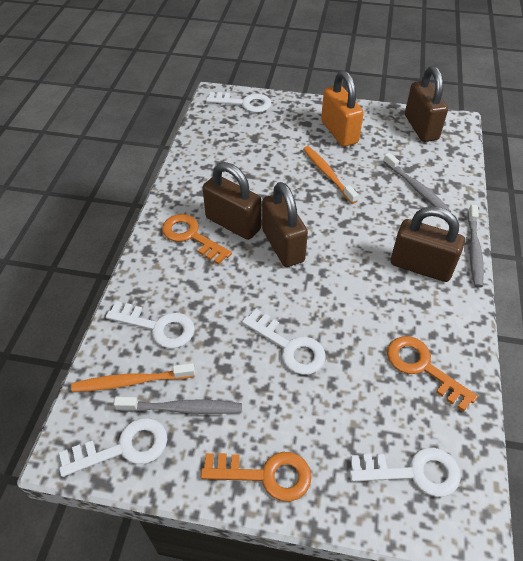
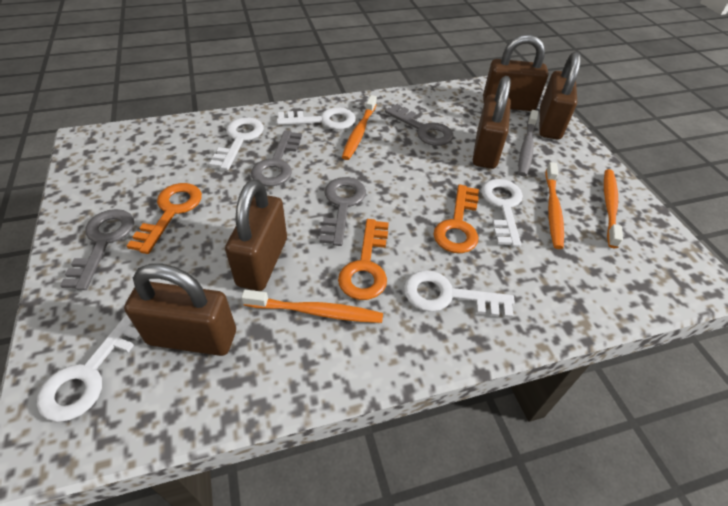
brown padlock: 4 -> 5
grey key: 0 -> 4
grey toothbrush: 3 -> 1
orange padlock: 1 -> 0
orange toothbrush: 2 -> 4

